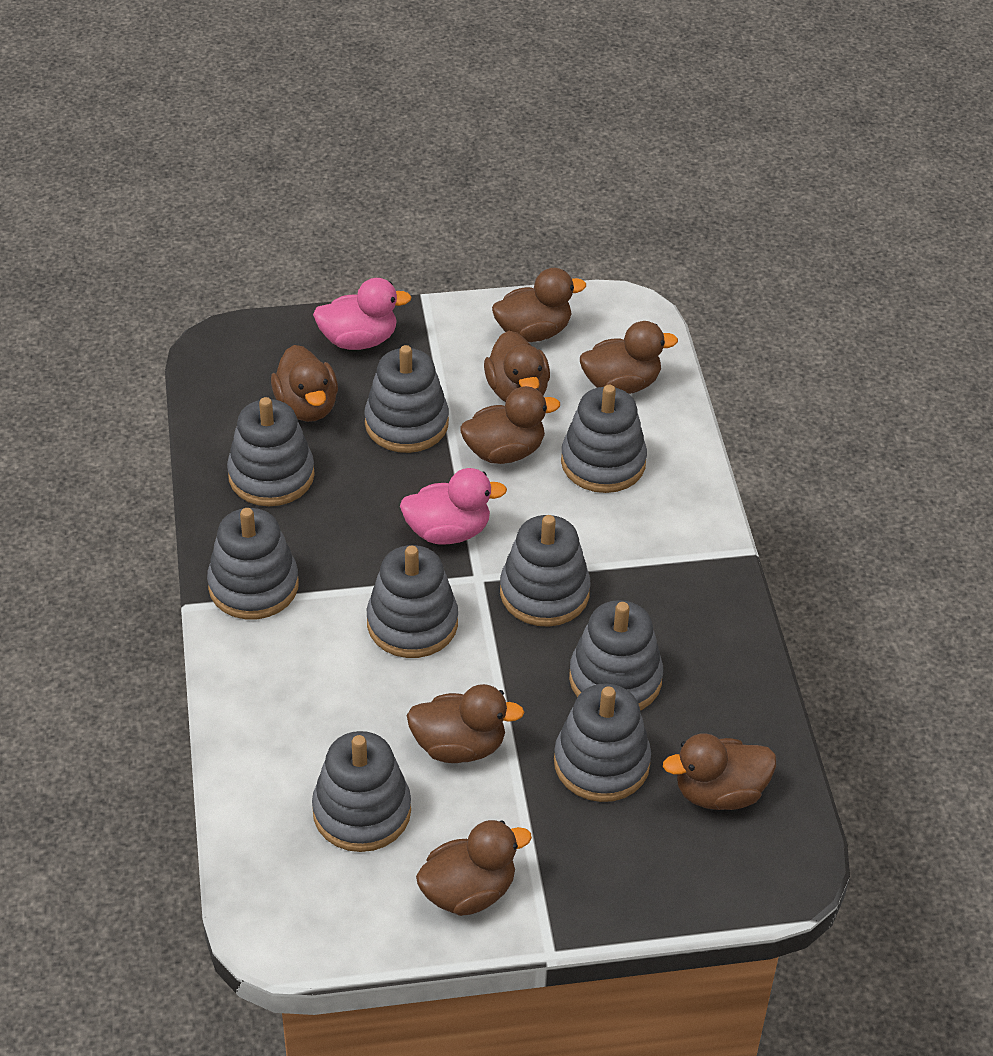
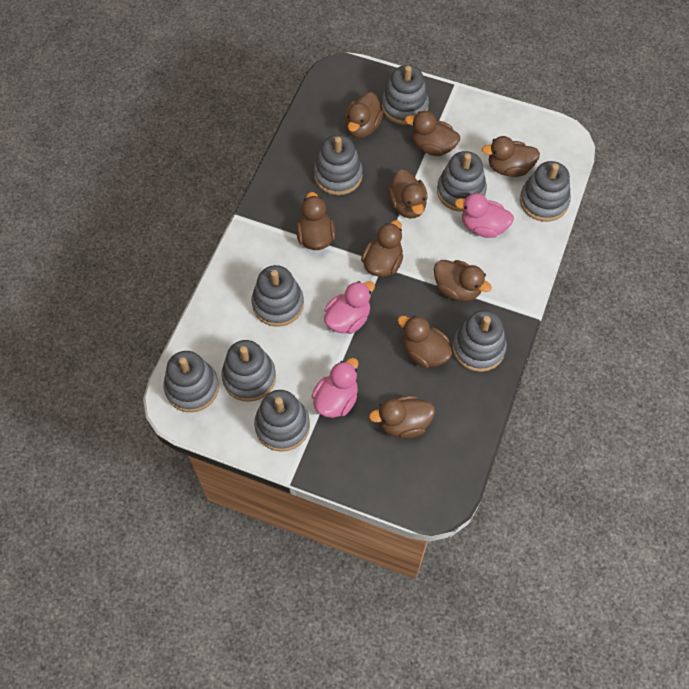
brown duck: 8 -> 9
pink duck: 2 -> 3

